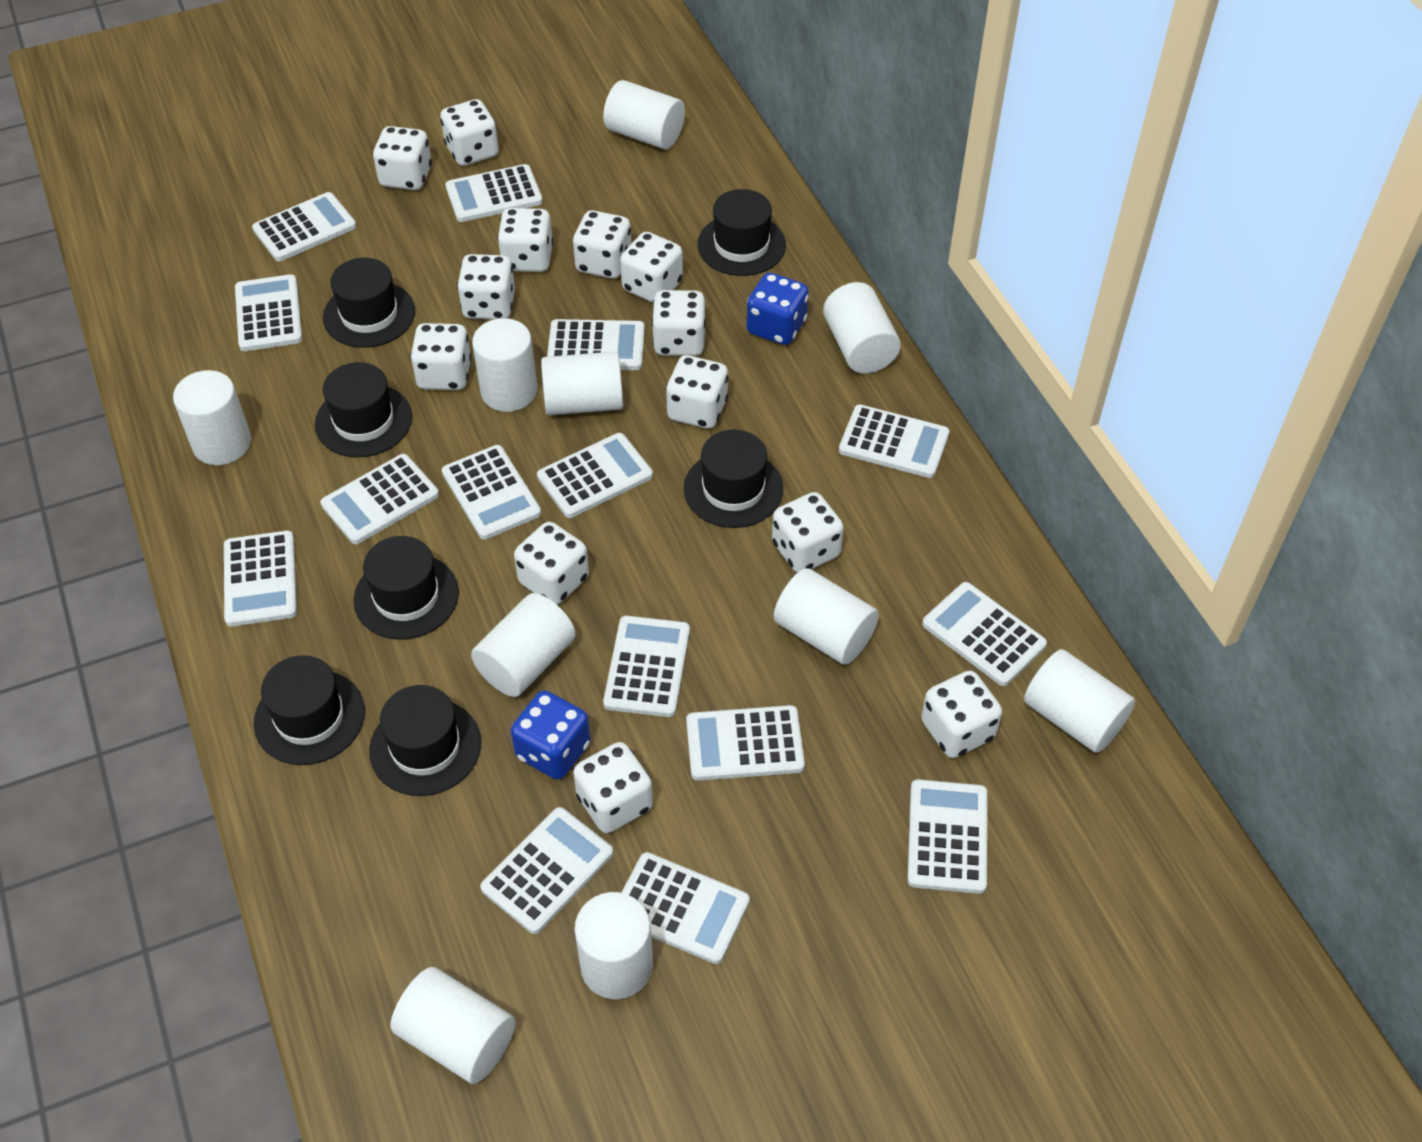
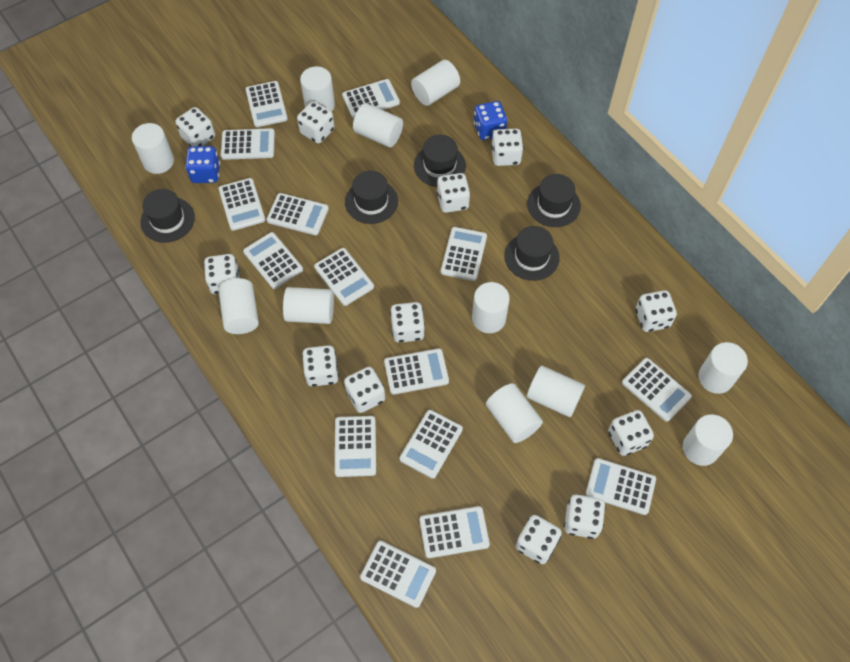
black hat: 7 -> 5
white cylinder: 10 -> 11
white dice: 13 -> 12

